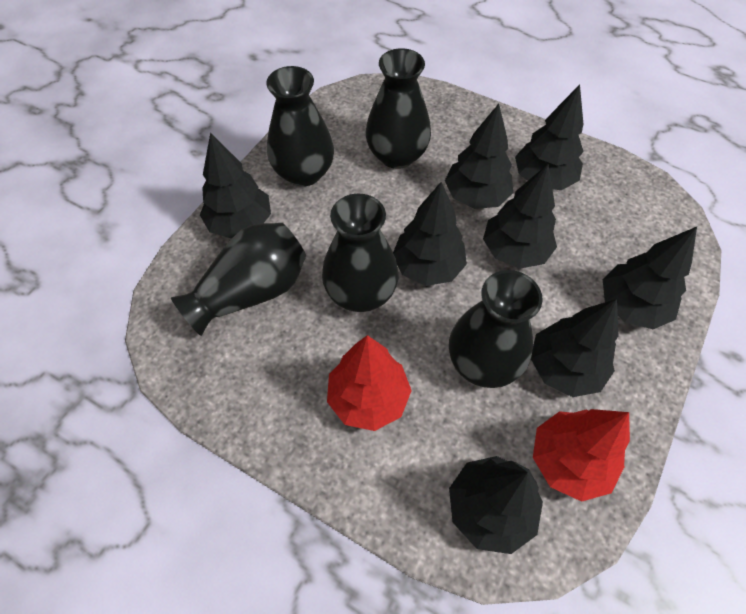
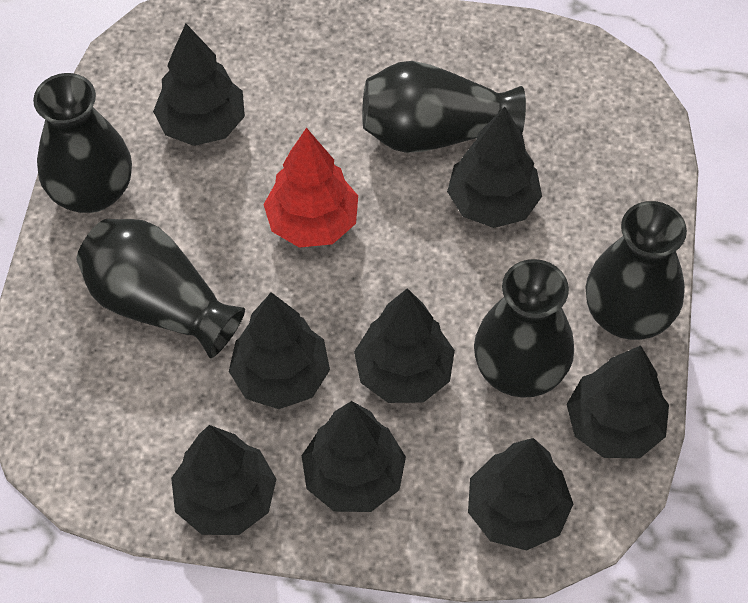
red tree: 2 -> 1

